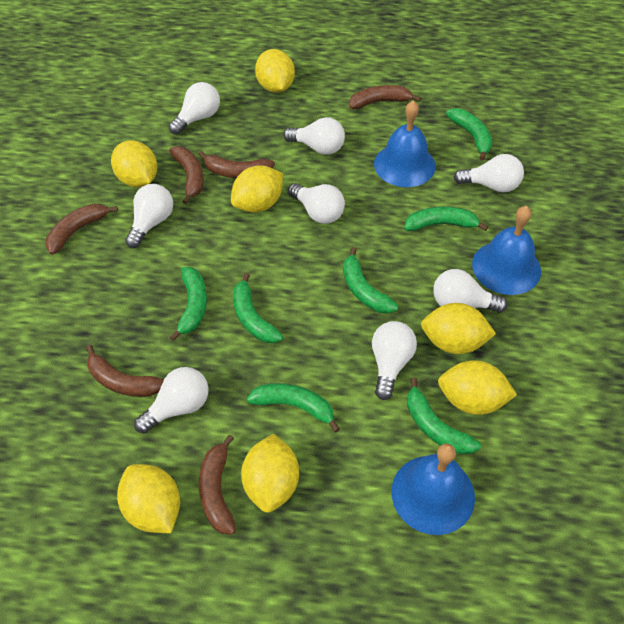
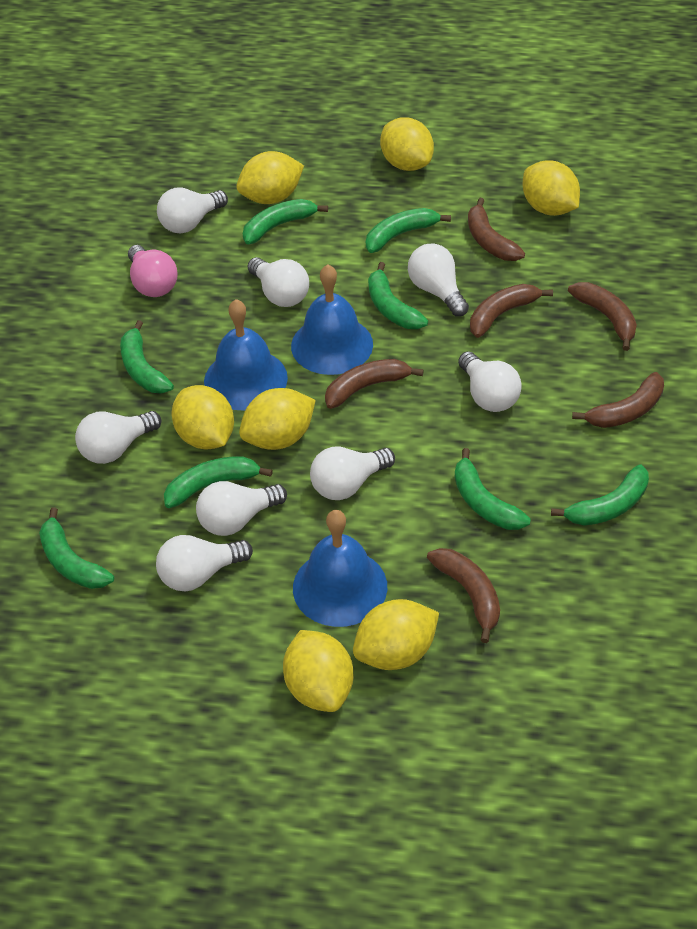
green banana: 7 -> 8
pink light bulb: 0 -> 1

